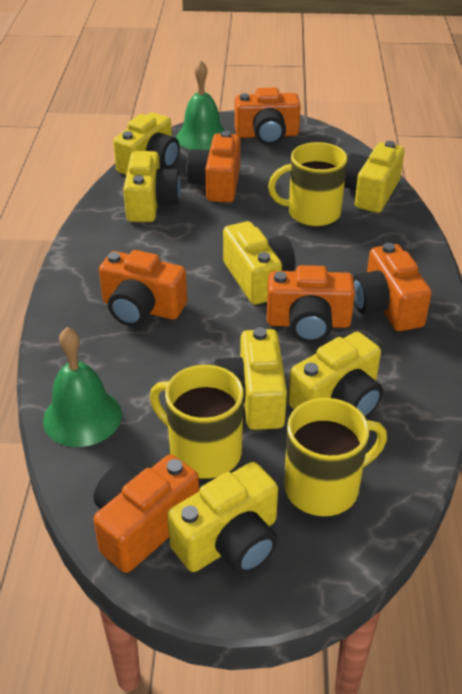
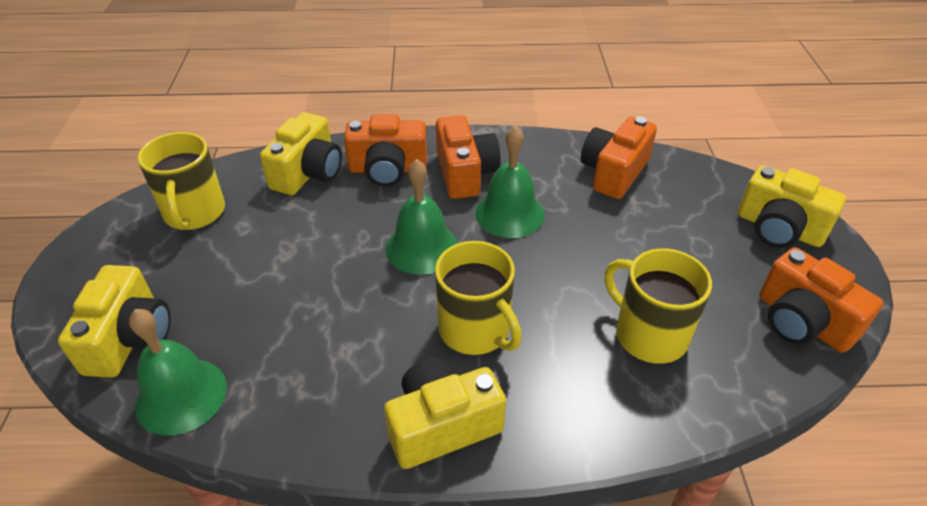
green bell: 2 -> 3
orange camera: 6 -> 4
yellow camera: 7 -> 4

